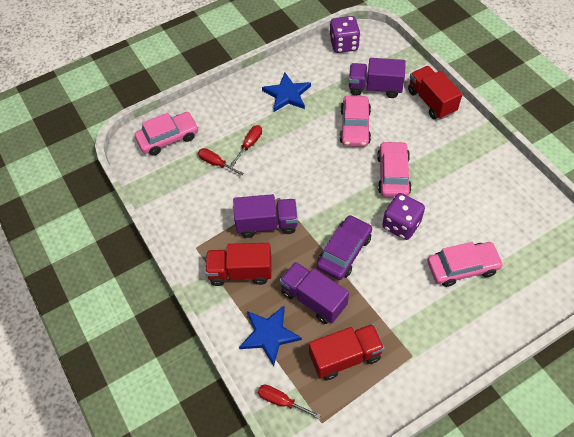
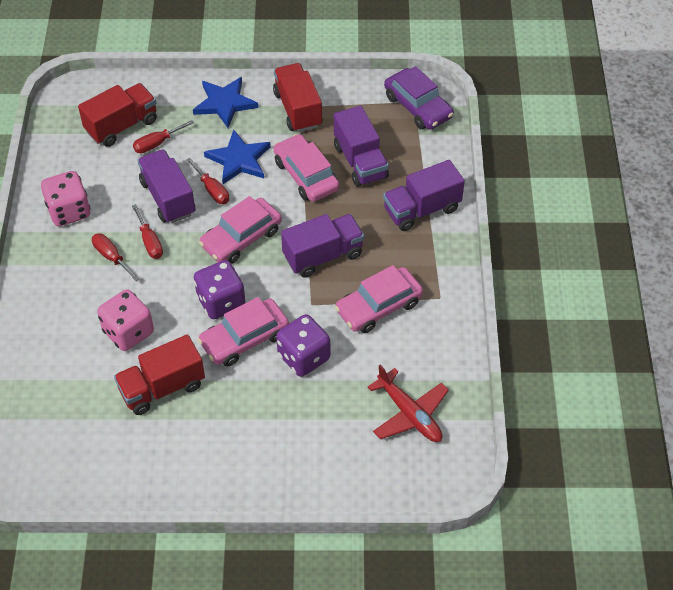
pink dice: 0 -> 2
purple truck: 3 -> 4
red plane: 0 -> 1
red screwdriver: 3 -> 4

